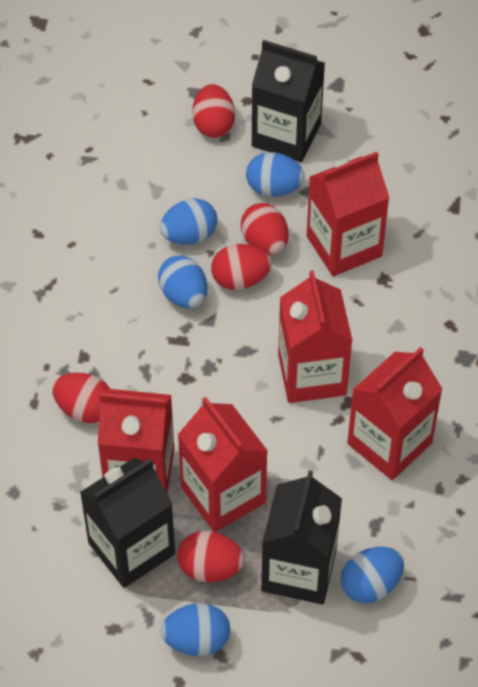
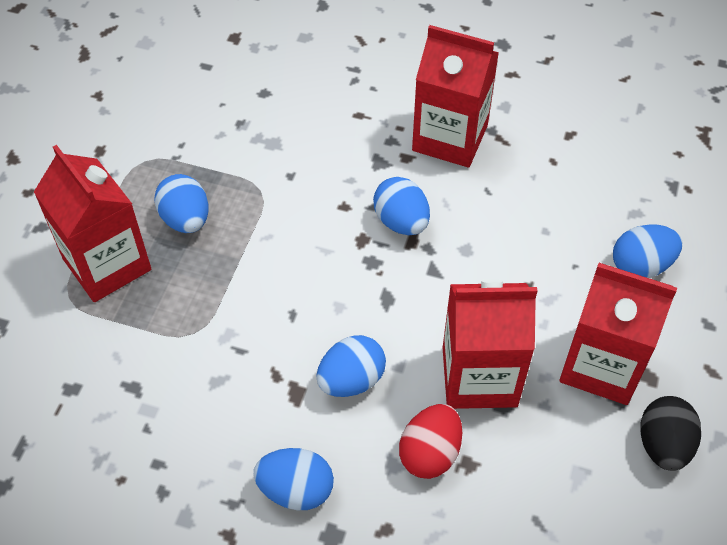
black carton: 3 -> 0
black egg: 0 -> 1
red carton: 5 -> 4
red egg: 5 -> 1

